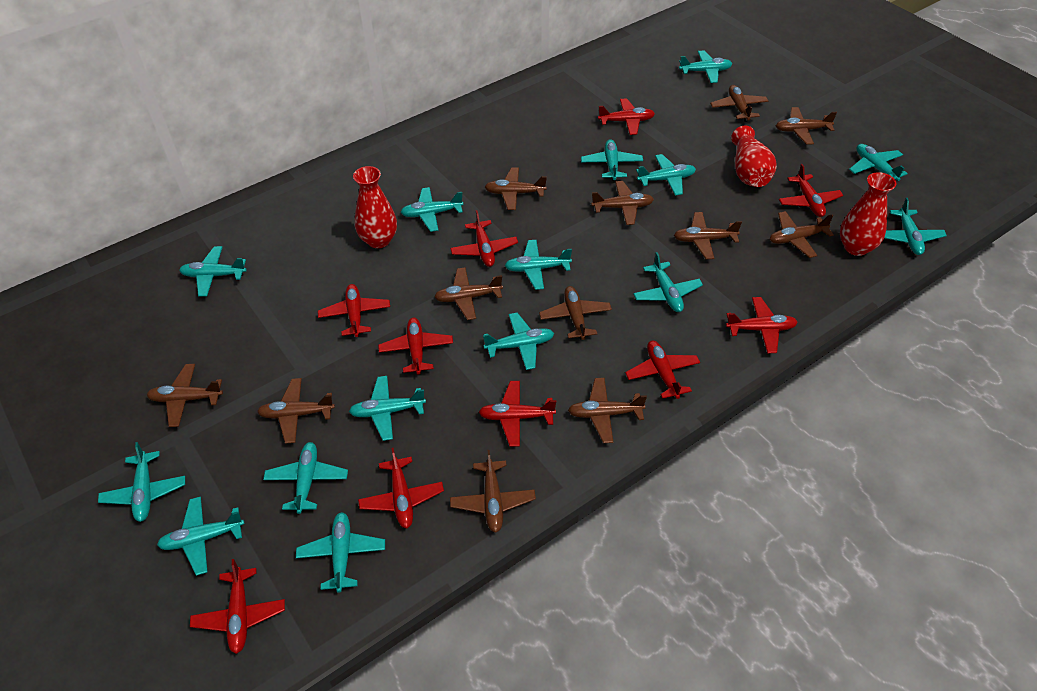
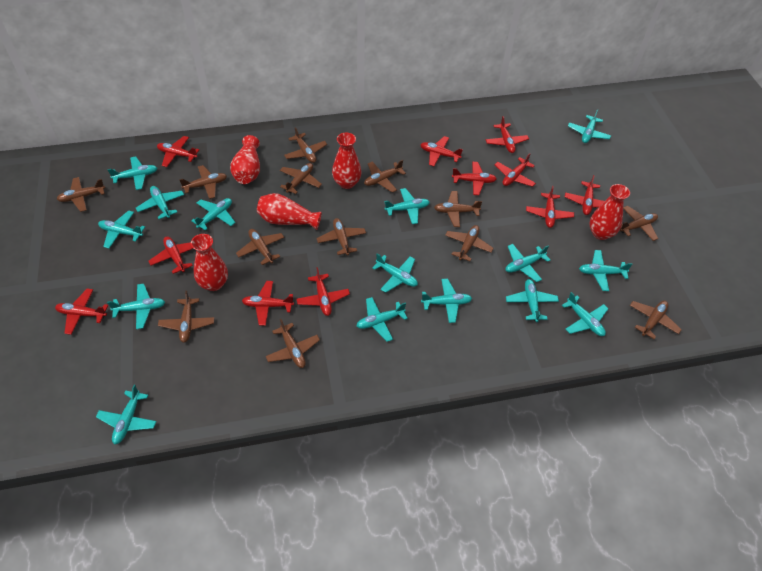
brown plane: 12 -> 13
red plane: 10 -> 11
red vase: 3 -> 5

